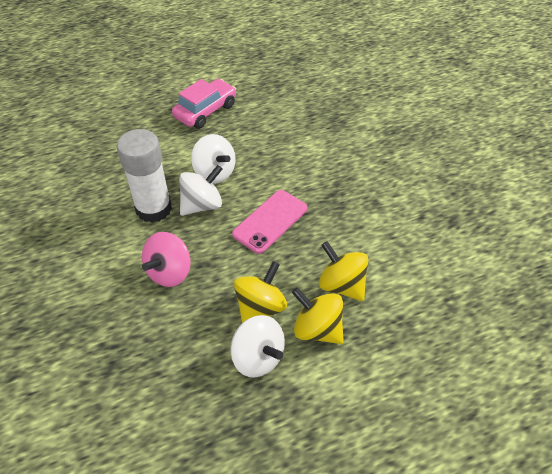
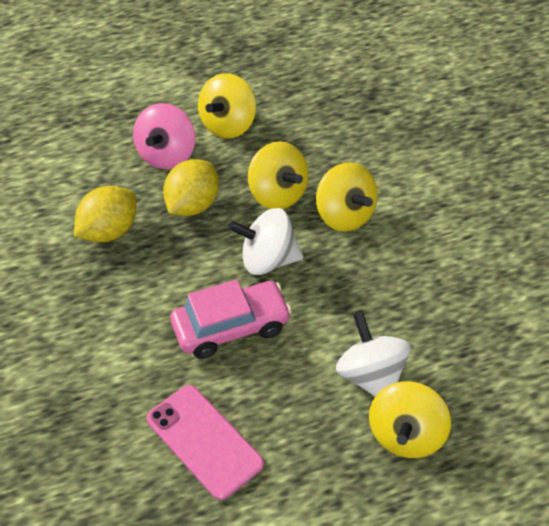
white glue stick: 1 -> 0
white spinning top: 3 -> 2
yellow lemon: 0 -> 2
yellow spinning top: 3 -> 4

